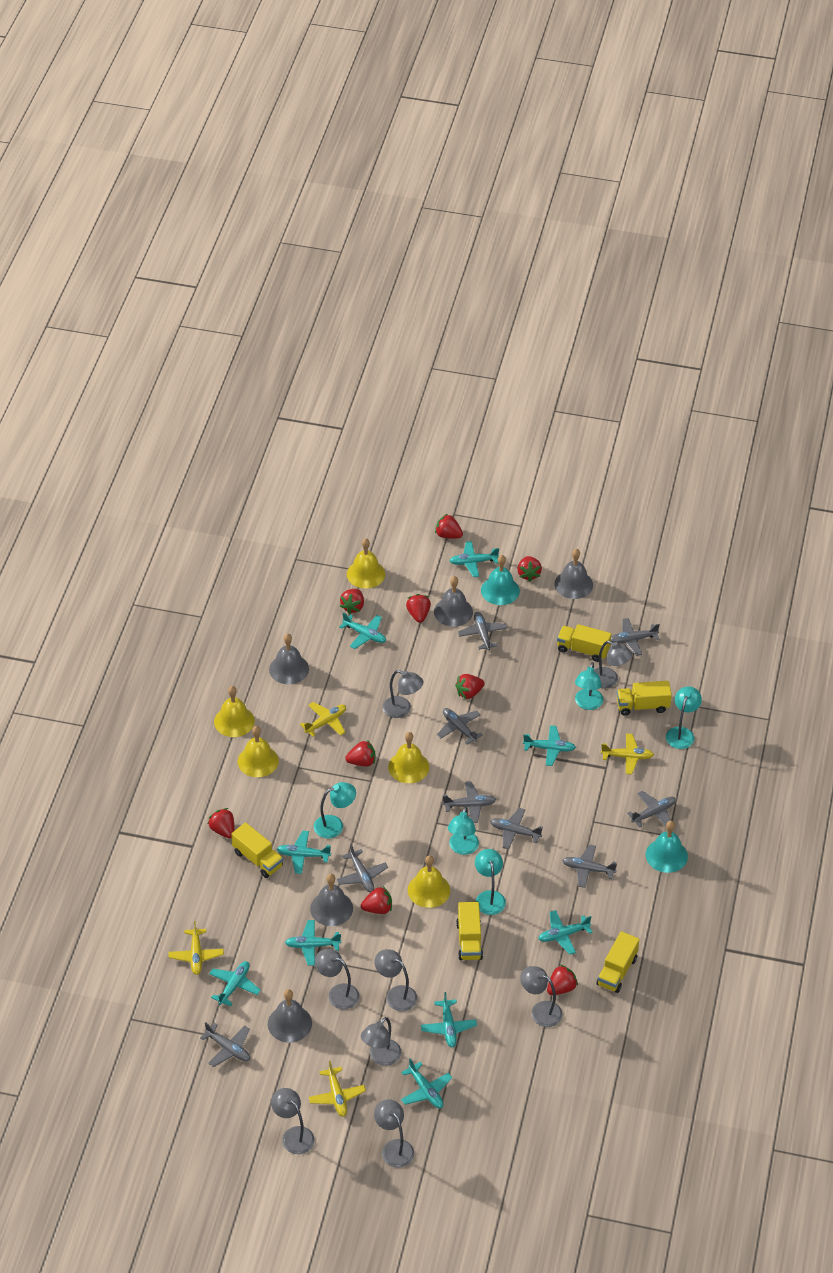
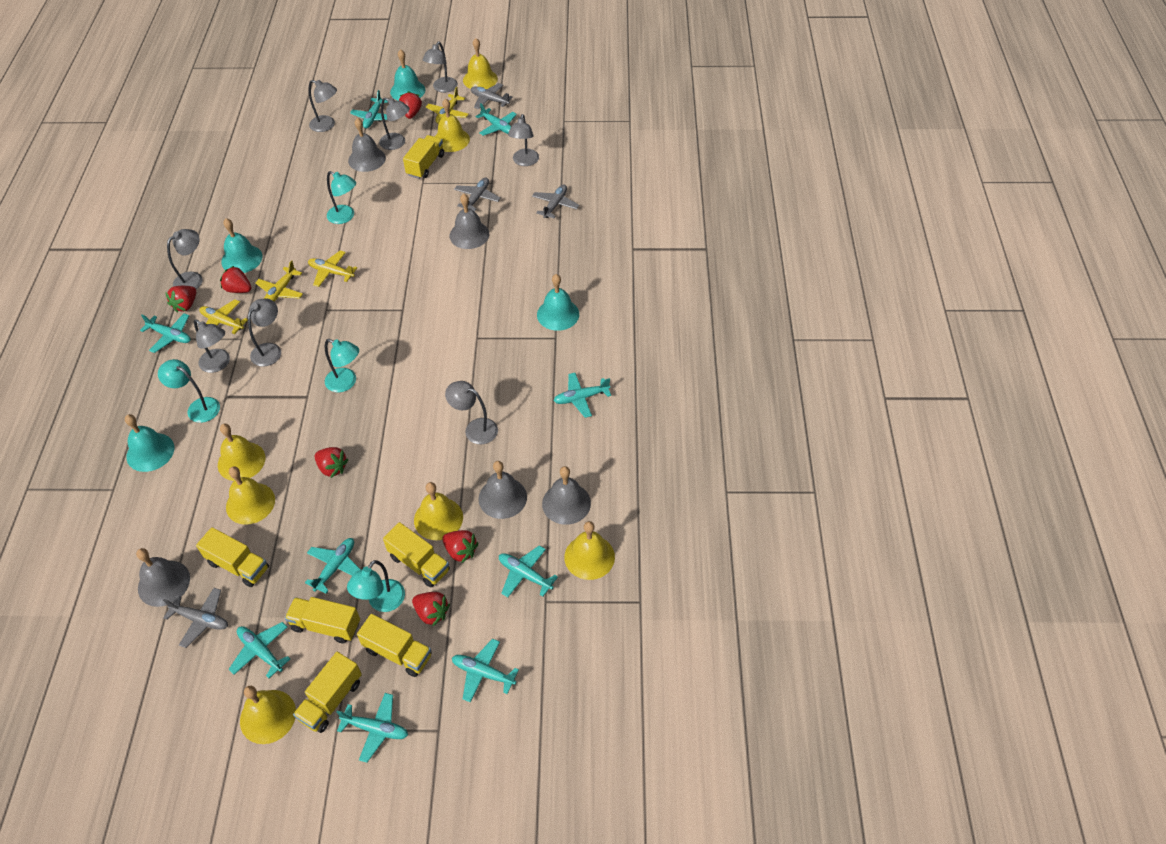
grey plane: 9 -> 4
red strawberry: 9 -> 6
turquoise bell: 2 -> 4
turquoise lamp: 5 -> 4
yellow bell: 5 -> 7
yellow truck: 5 -> 6

